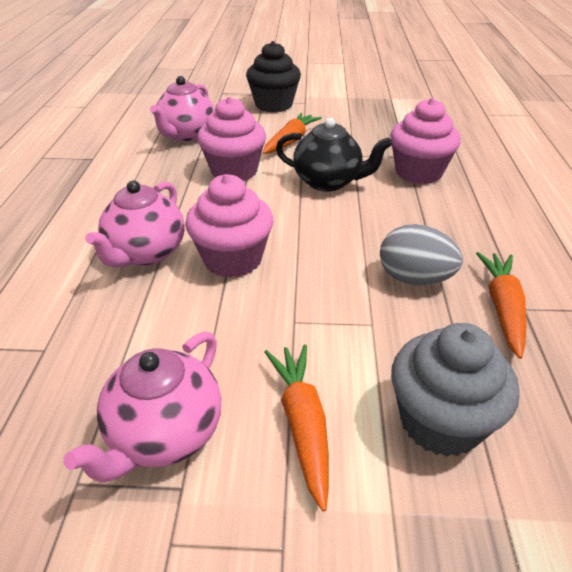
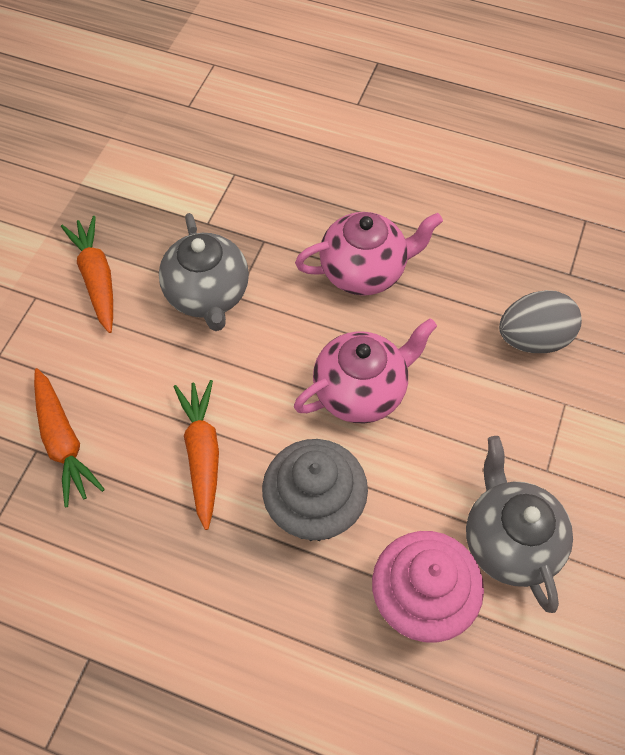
black cupcake: 1 -> 0
black teapot: 1 -> 0
grey teapot: 0 -> 2
pink cupcake: 3 -> 1
pink teapot: 3 -> 2

